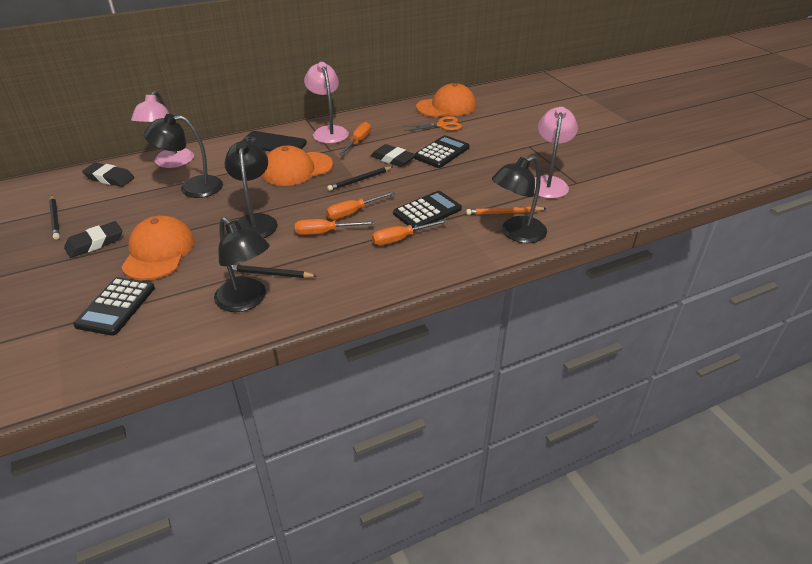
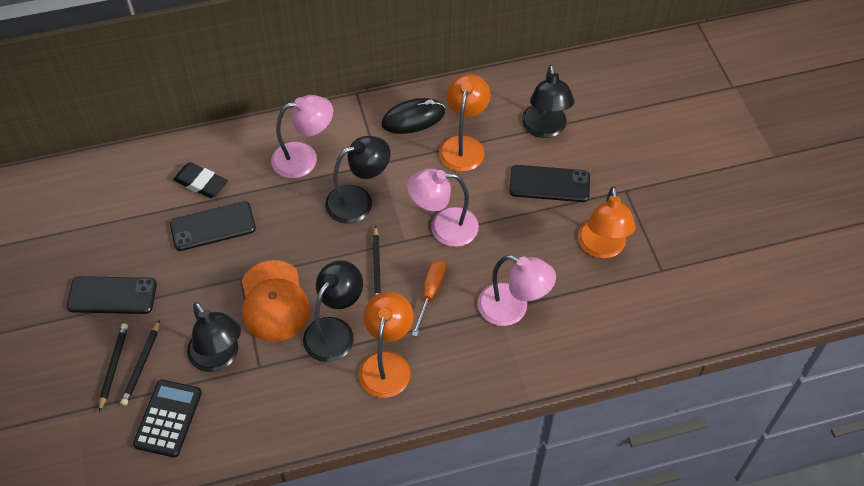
black calculator: 3 -> 1
black eraser: 3 -> 1
black mouse: 0 -> 1
black phone: 1 -> 3
orange cap: 3 -> 1
orange lamp: 0 -> 3
orange pencil: 1 -> 0
orange scissors: 1 -> 0
orange screwdriver: 4 -> 1

